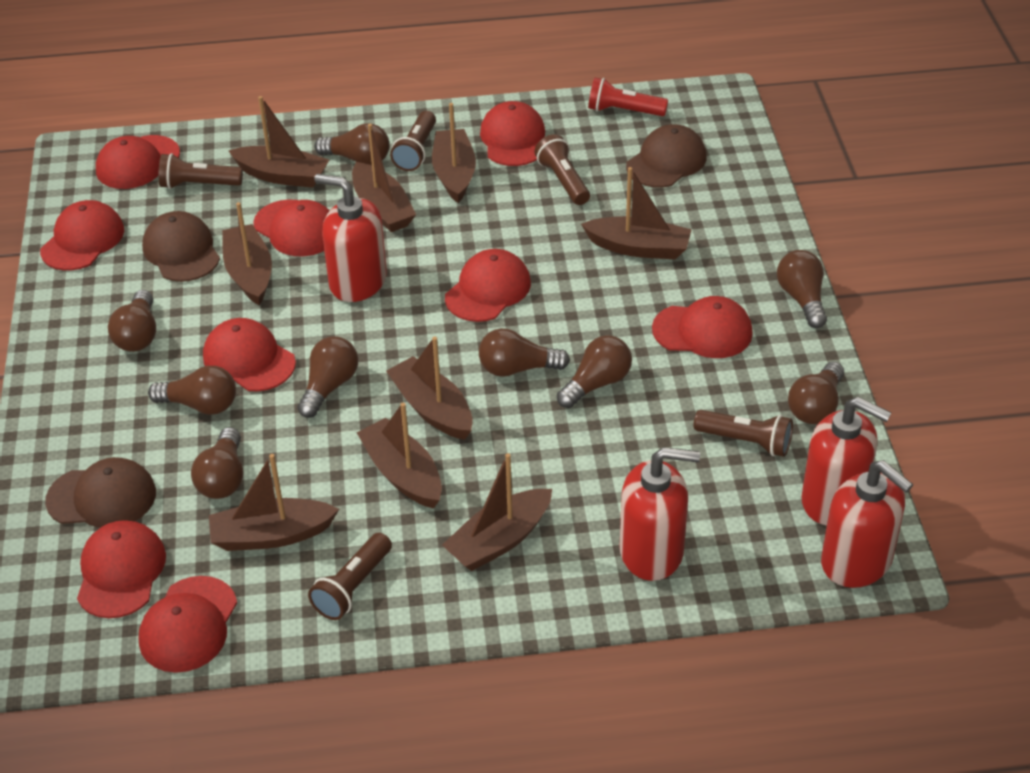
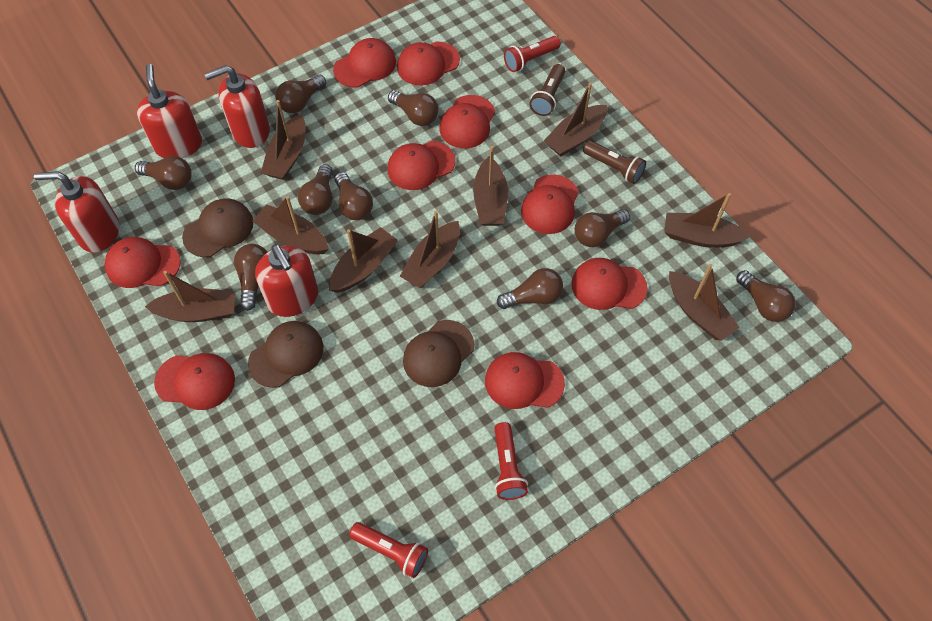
brown flashlight: 5 -> 2
red flashlight: 1 -> 3

